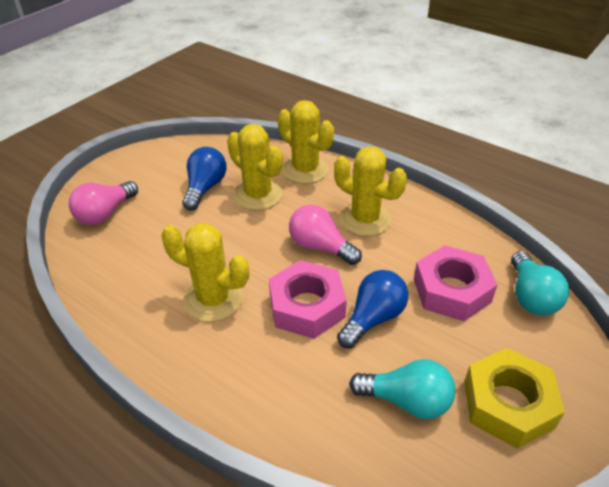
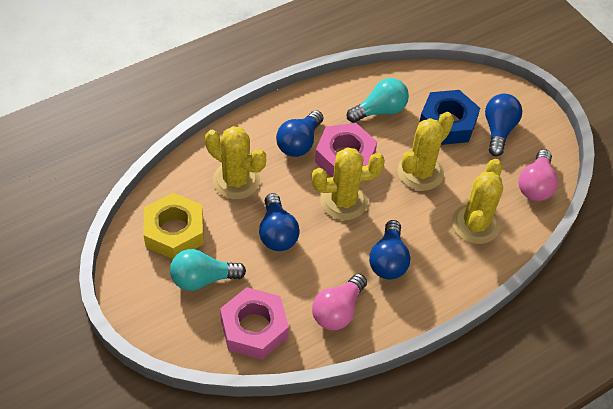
blue light bulb: 2 -> 4
blue nut: 0 -> 1

